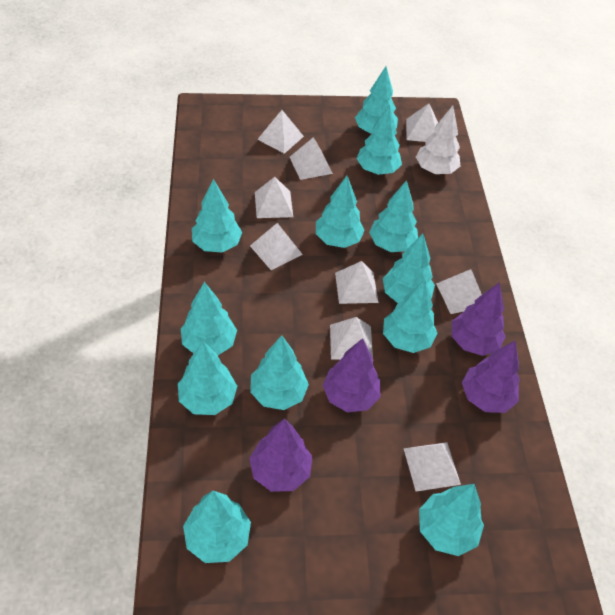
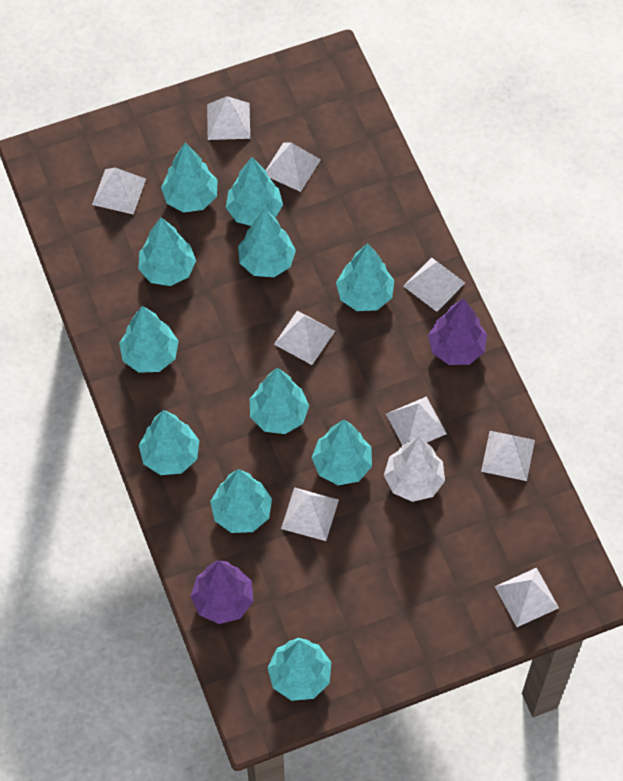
purple tree: 4 -> 2
turquoise tree: 12 -> 11

